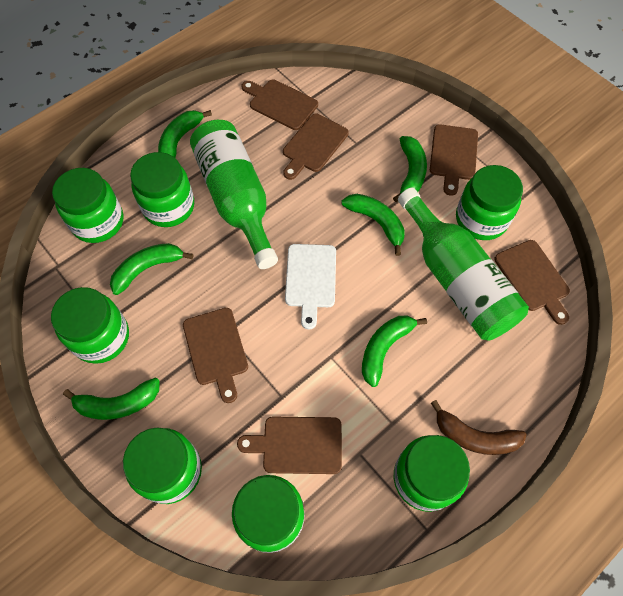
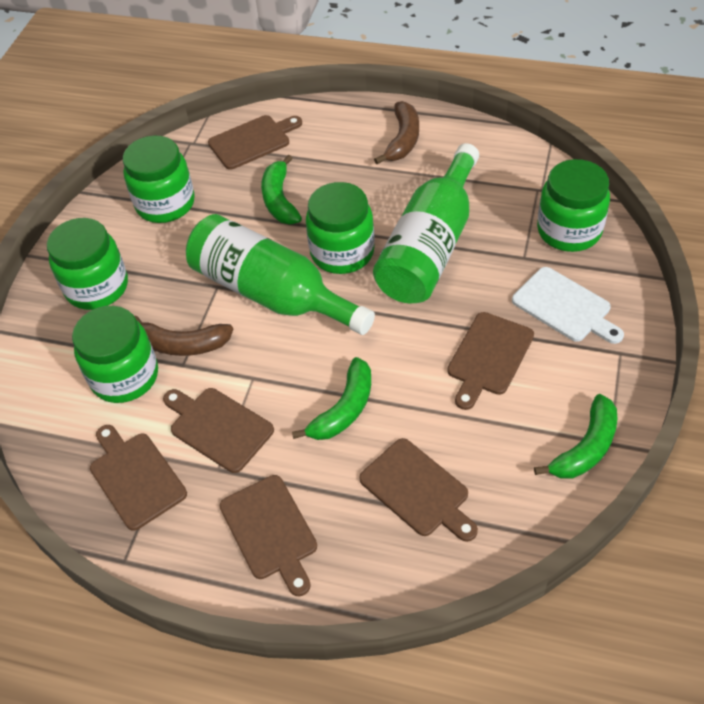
brown banana: 1 -> 2
green banana: 6 -> 3
green jar: 7 -> 5

